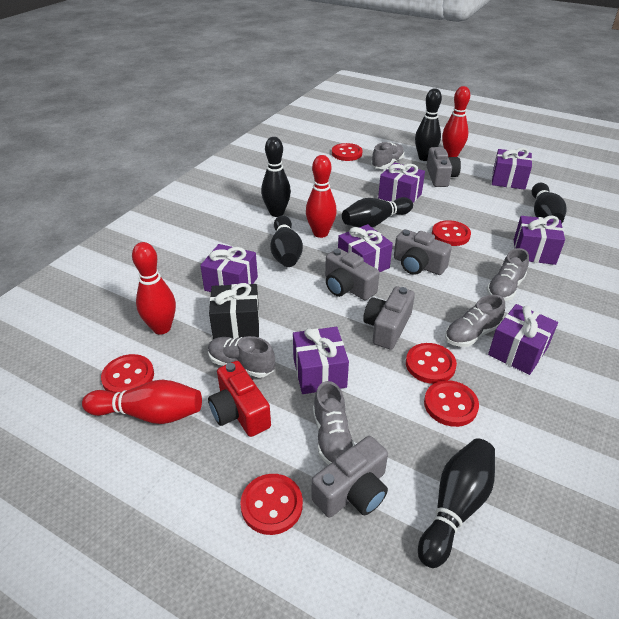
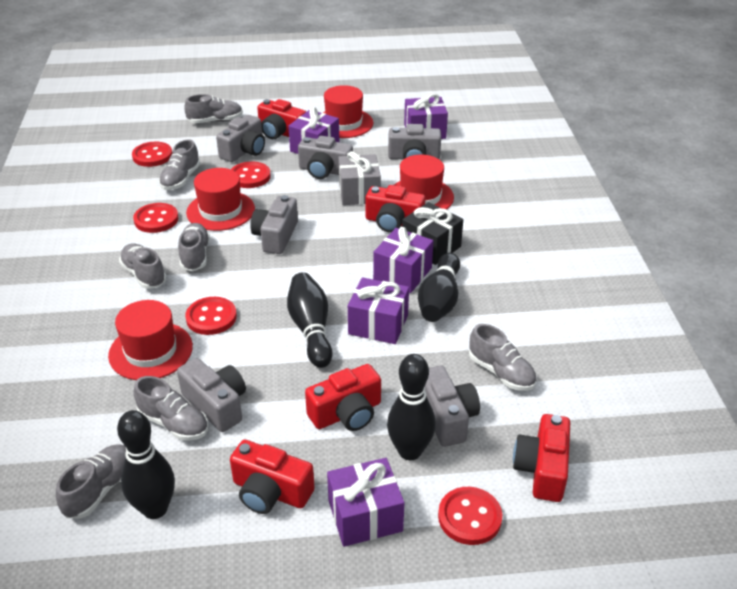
black bowling pin: 6 -> 4
grey camera: 5 -> 6
grey gift: 0 -> 1
grey shoe: 5 -> 7
purple gift: 7 -> 5
red bowling pin: 4 -> 0
red button: 6 -> 5
red camera: 1 -> 5
red hat: 0 -> 4

